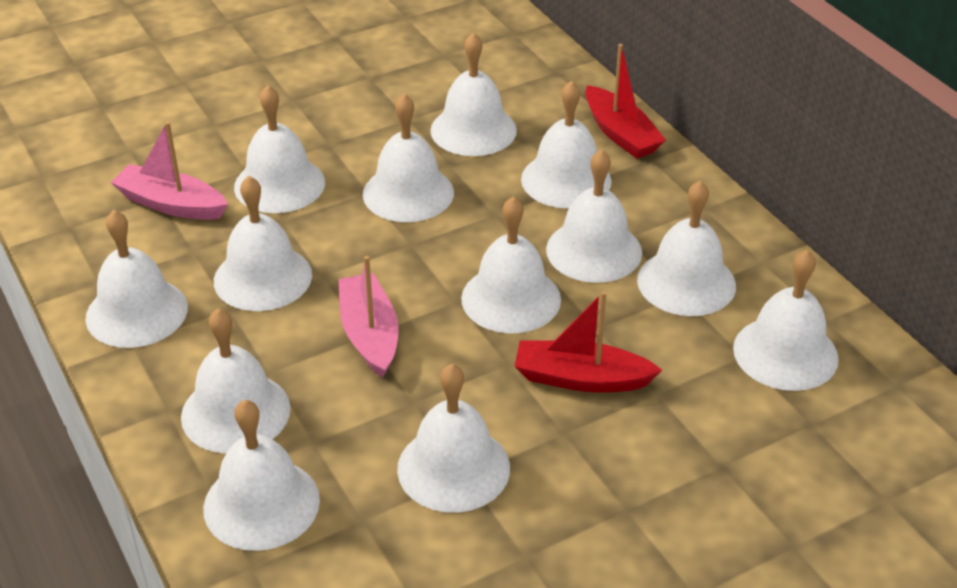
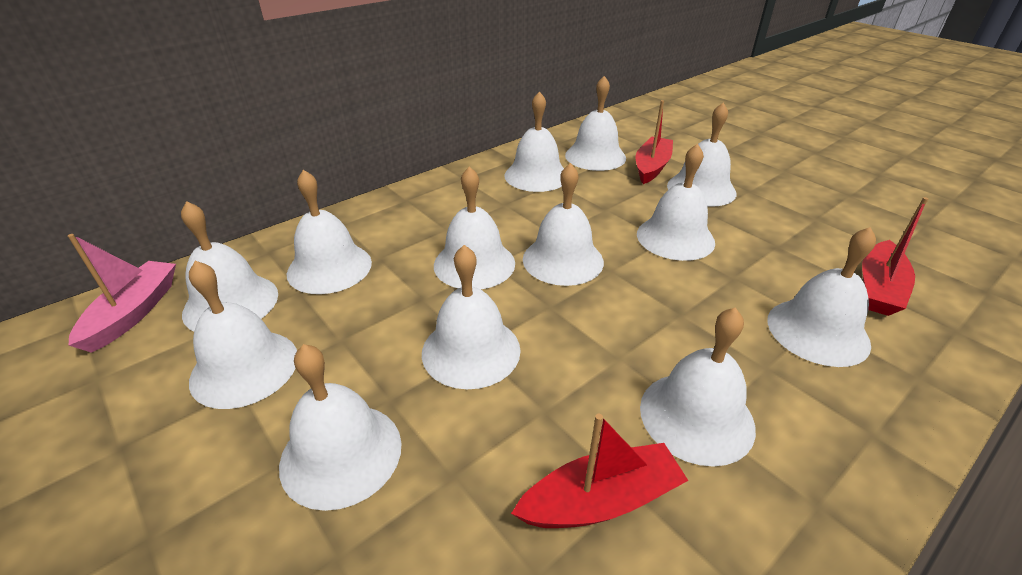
pink boat: 2 -> 1
red boat: 2 -> 3

